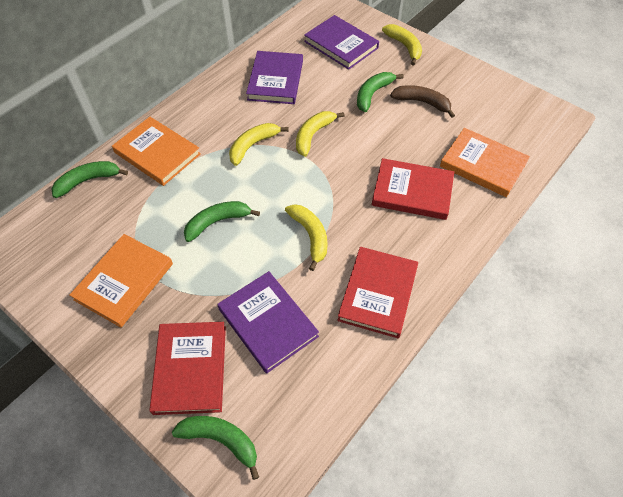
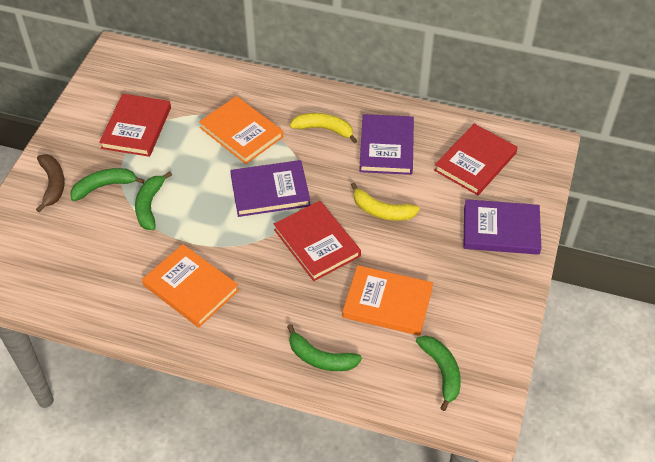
yellow banana: 4 -> 2

